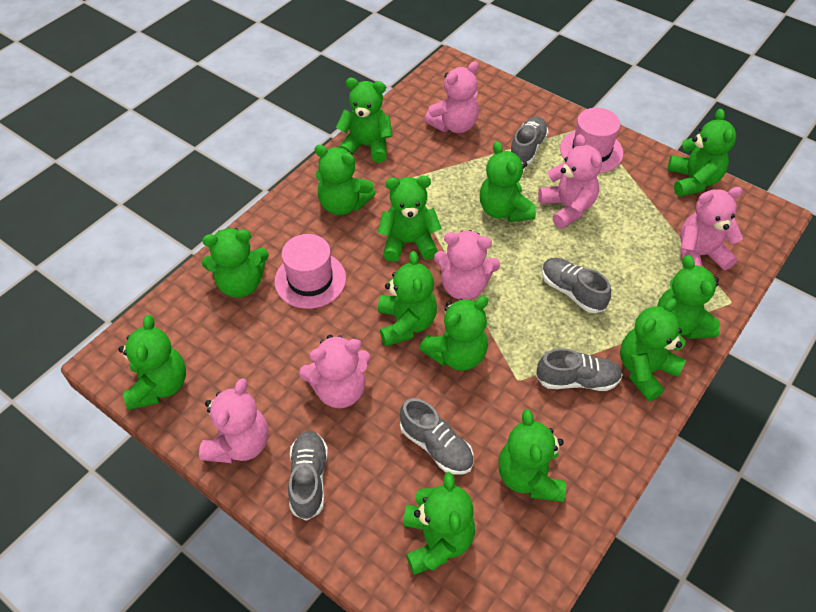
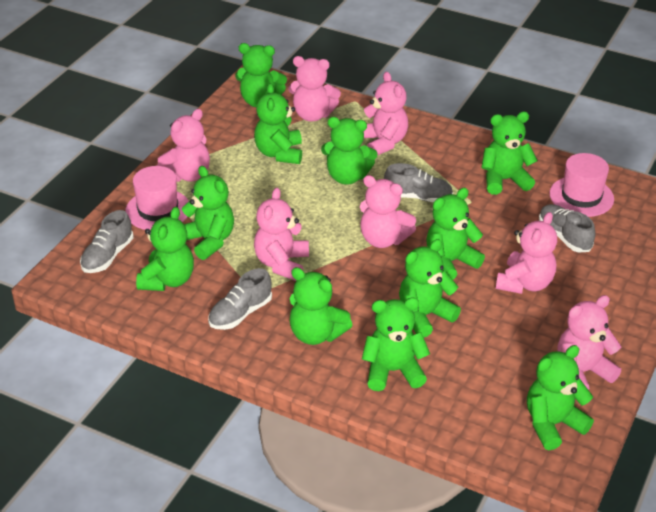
green teddy bear: 13 -> 11
grey shoe: 5 -> 4
pink teddy bear: 6 -> 7

